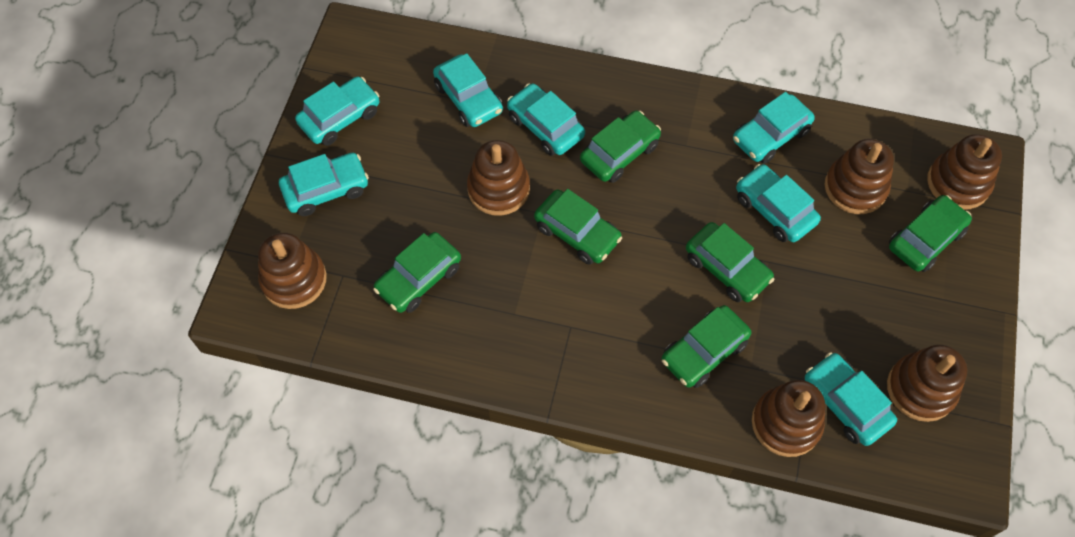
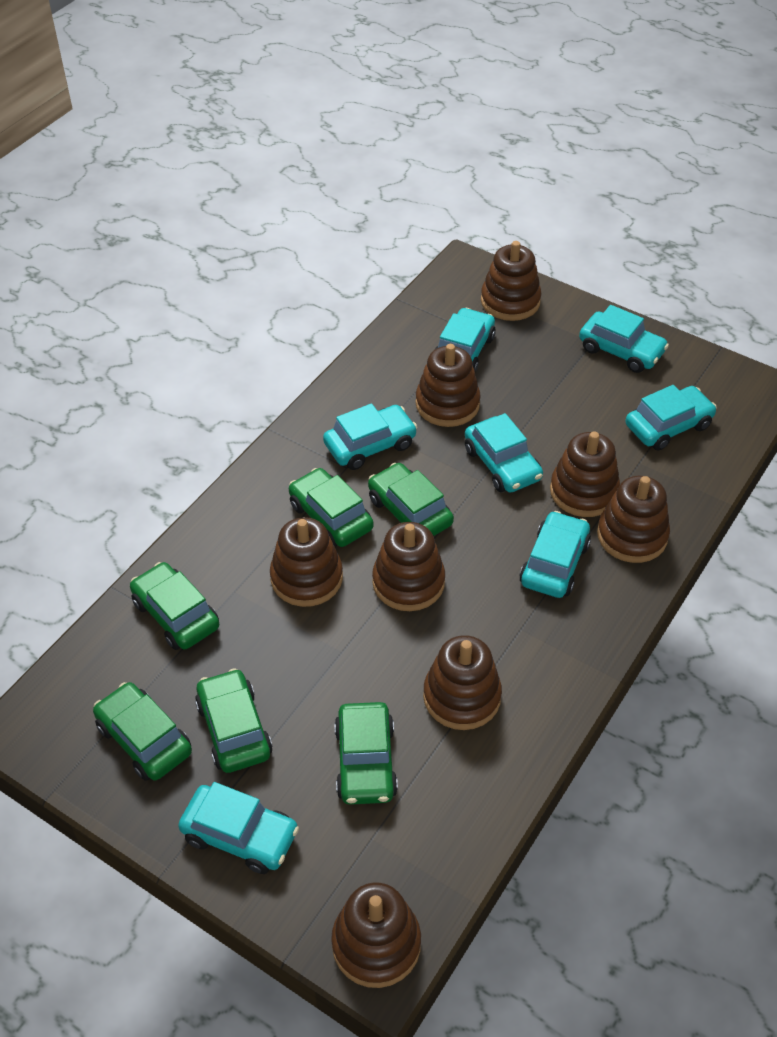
brown stacking toy: 6 -> 8

